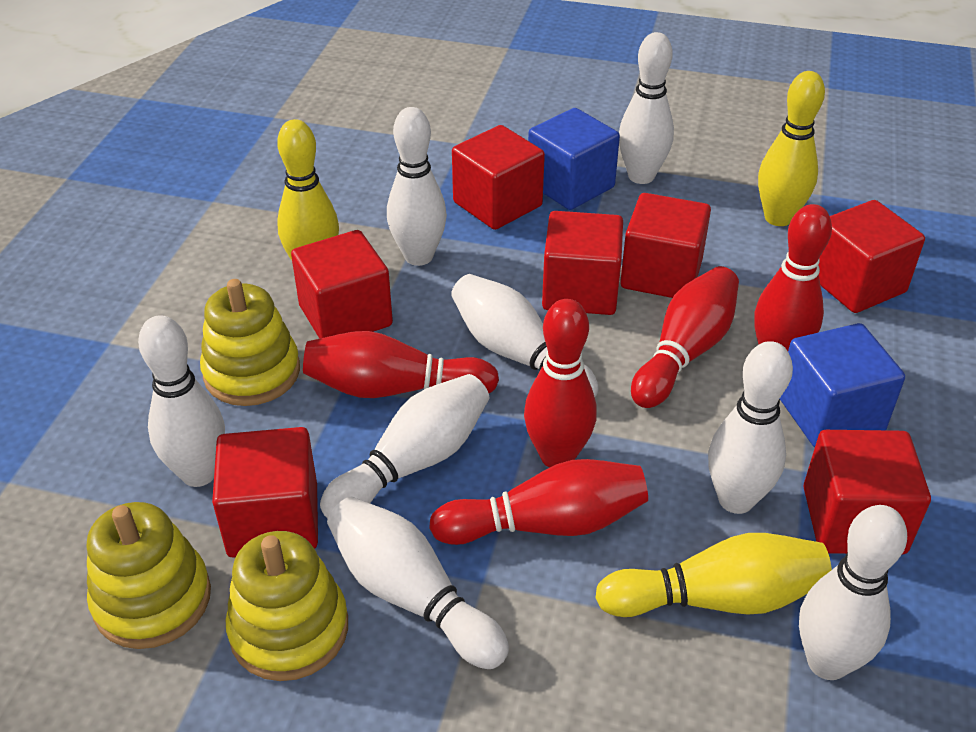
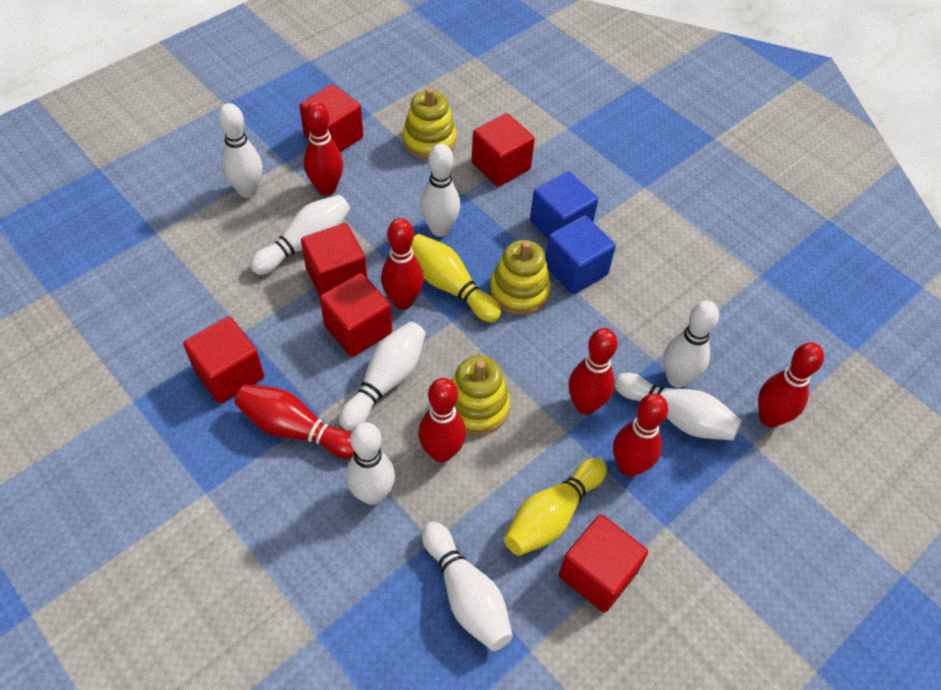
red bowling pin: 5 -> 7
red cube: 7 -> 6
yellow bowling pin: 3 -> 2

